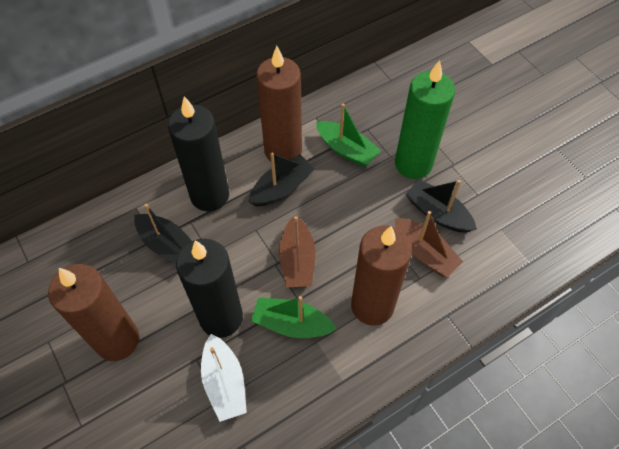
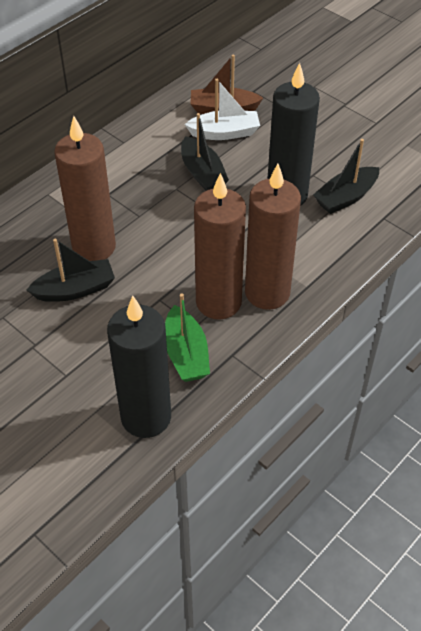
brown boat: 2 -> 1
green boat: 2 -> 1
green candle: 1 -> 0

